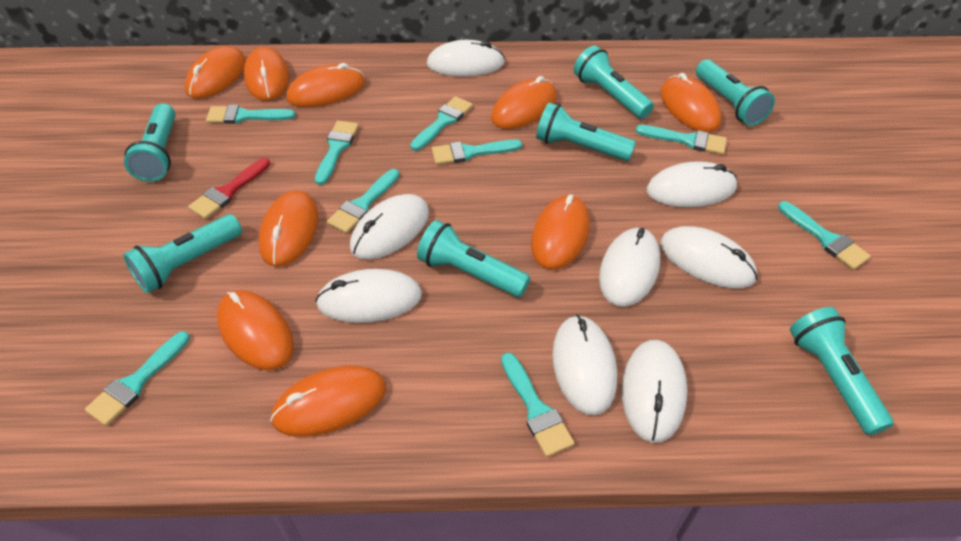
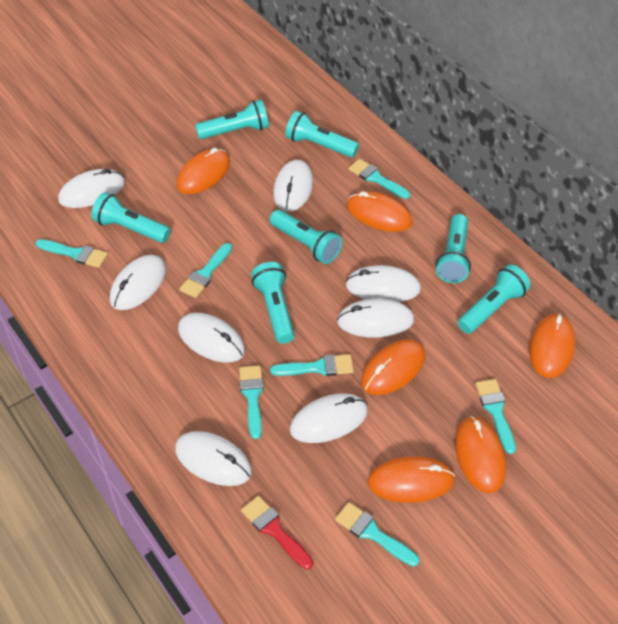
orange mouse: 9 -> 6
turquoise brush: 9 -> 7

